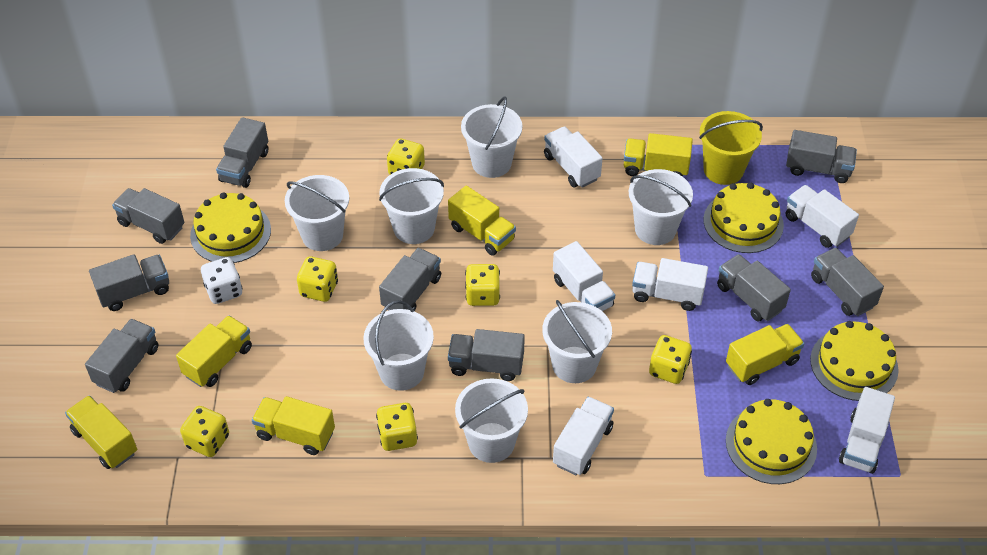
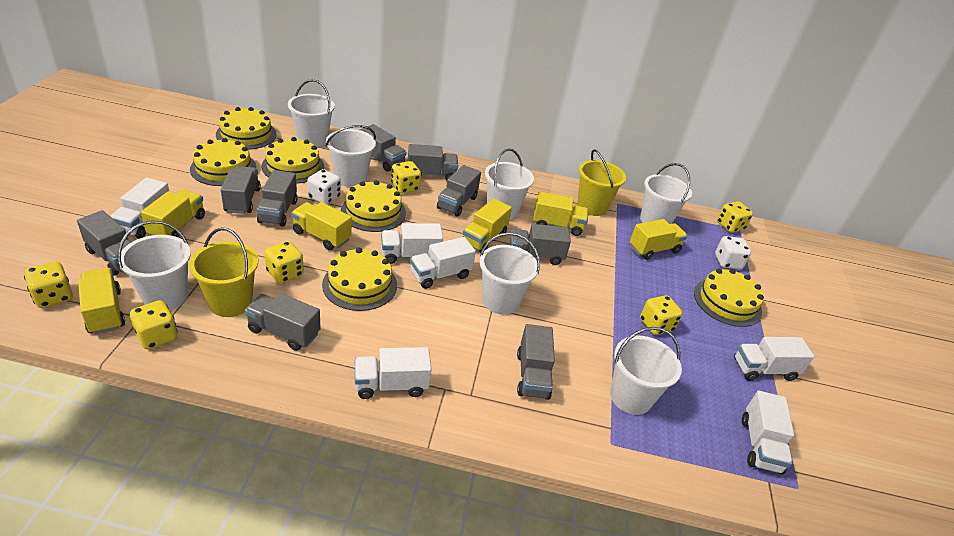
white dice: 1 -> 2
yellow bucket: 1 -> 2
yellow cake: 4 -> 6

